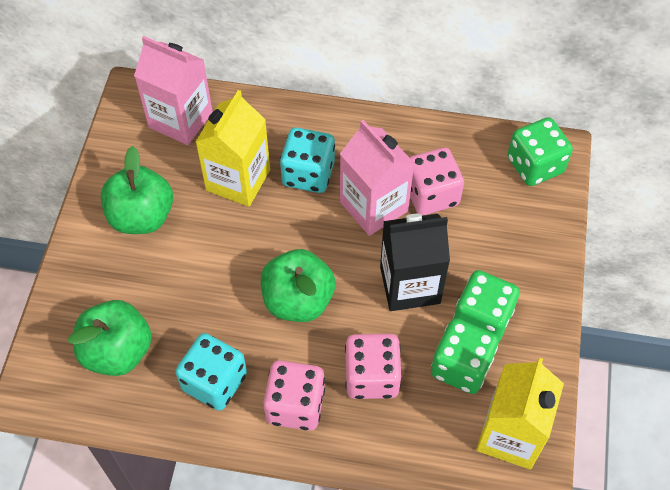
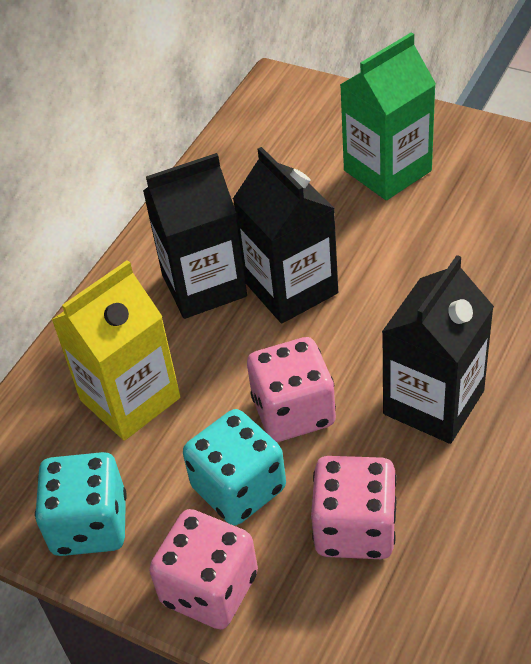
black carton: 1 -> 3
green apple: 3 -> 0
green carton: 0 -> 1
green dice: 3 -> 0
pink carton: 2 -> 0
yellow carton: 2 -> 1

